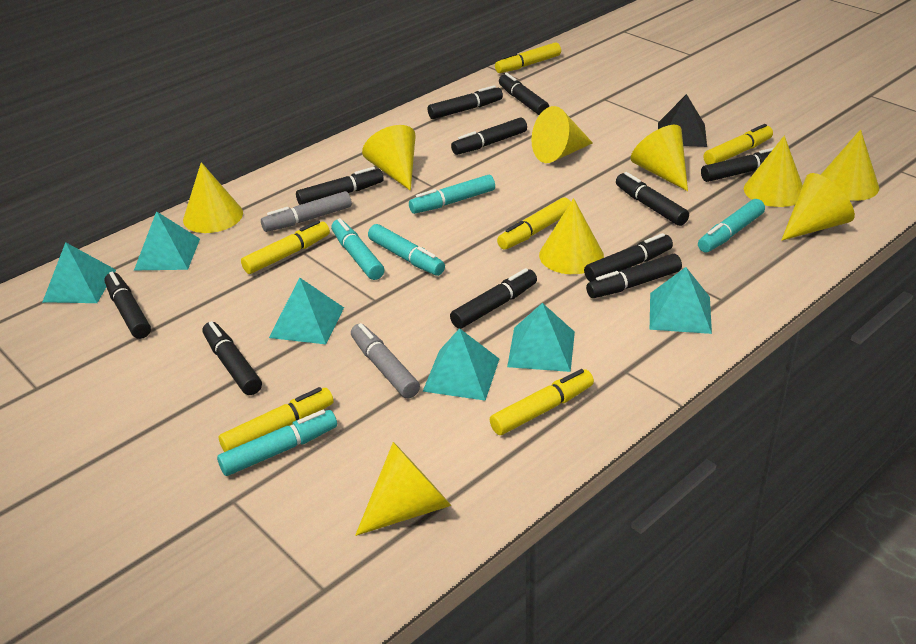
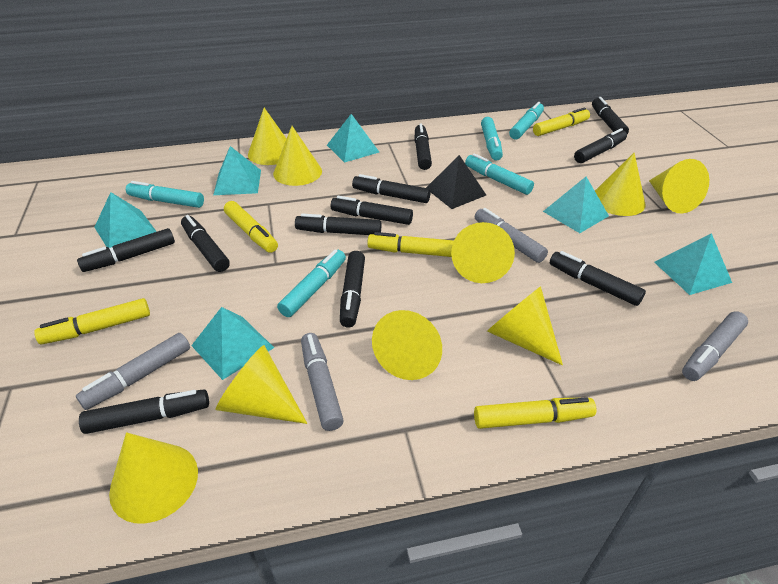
grey marker: 2 -> 4
yellow marker: 6 -> 5

